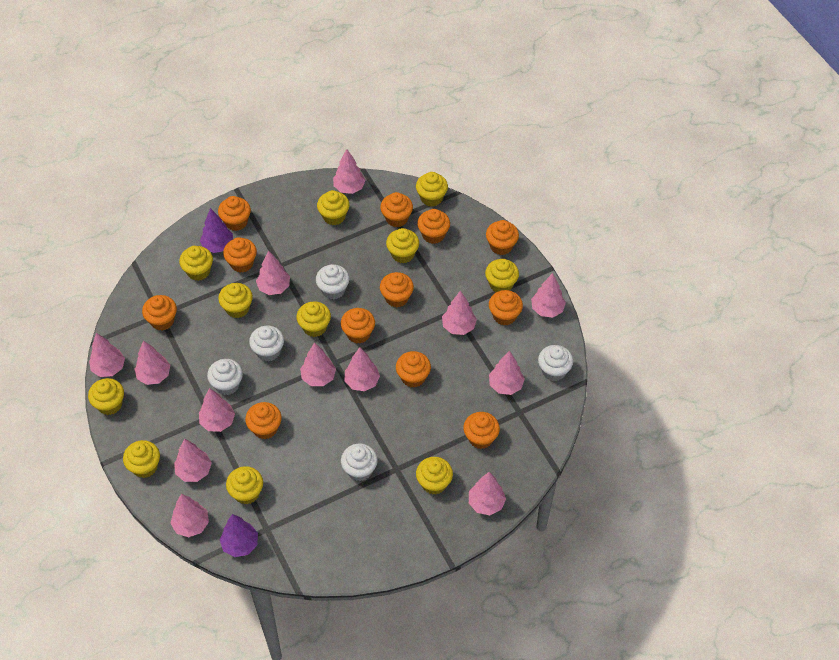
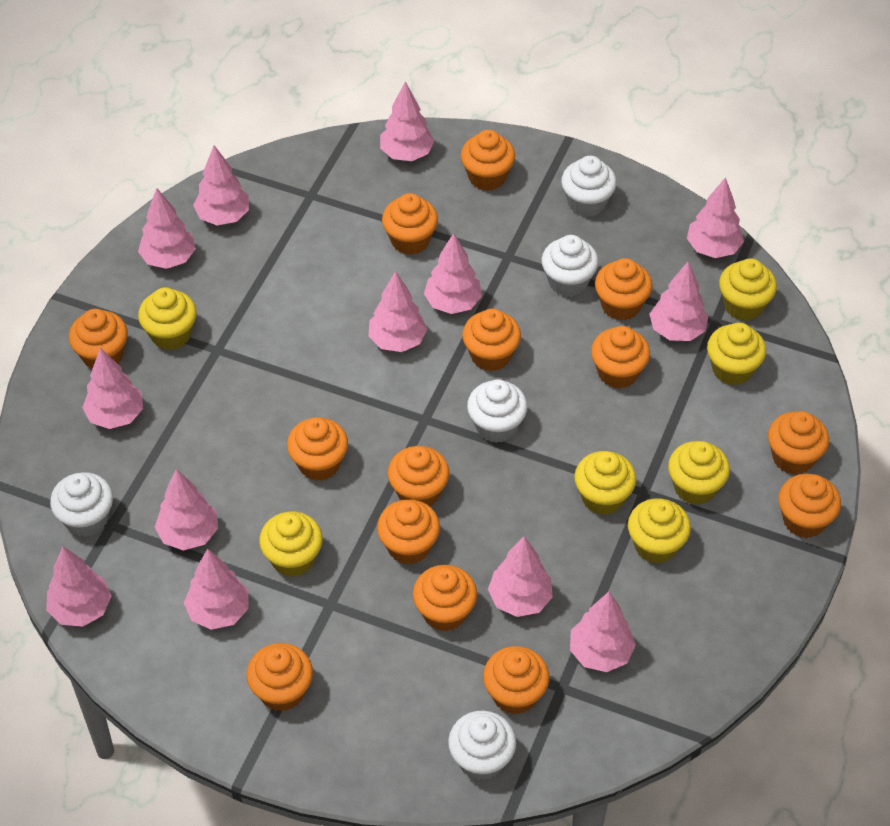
orange cupcake: 12 -> 14
purple tree: 2 -> 0
yellow cupcake: 11 -> 7

